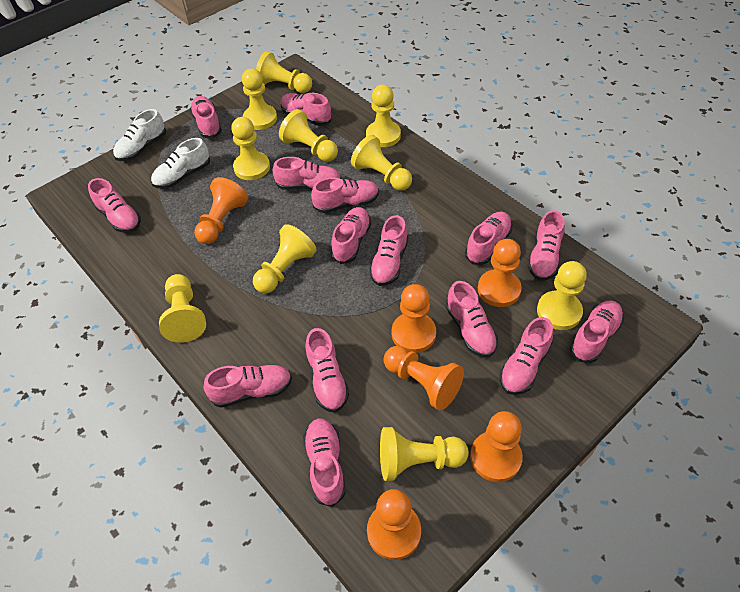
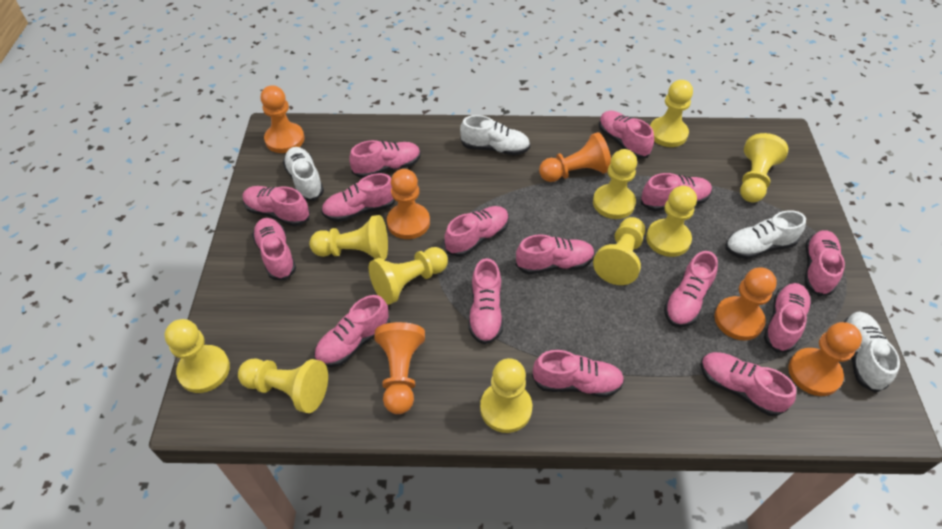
white shoe: 2 -> 4

